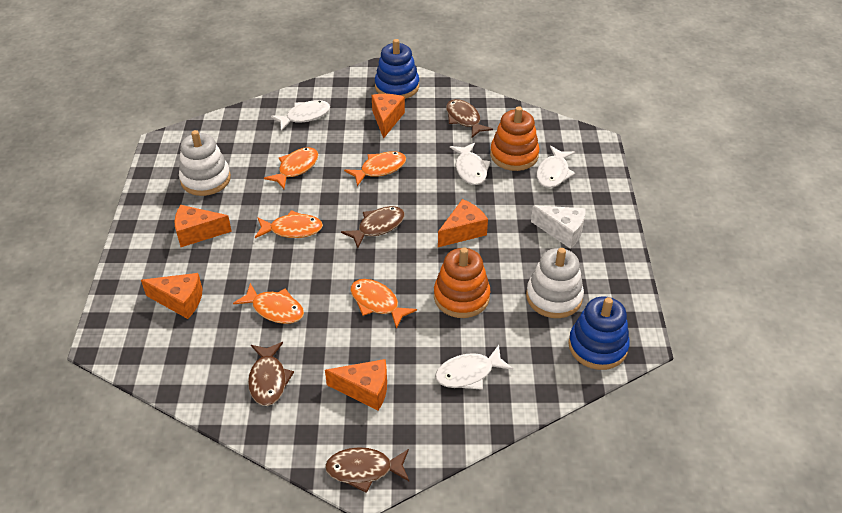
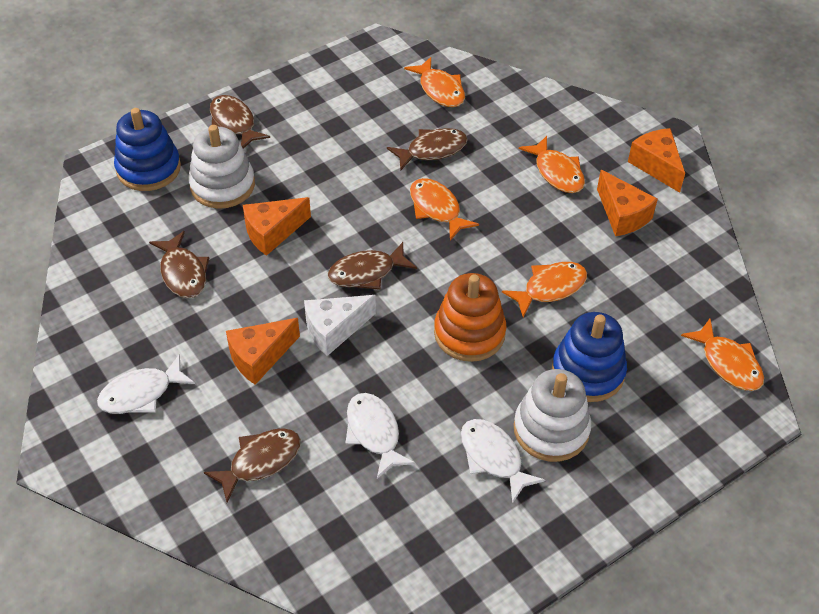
brown fish: 4 -> 5
orange cheese: 5 -> 4
orange stacking toy: 2 -> 1
white fish: 4 -> 3

